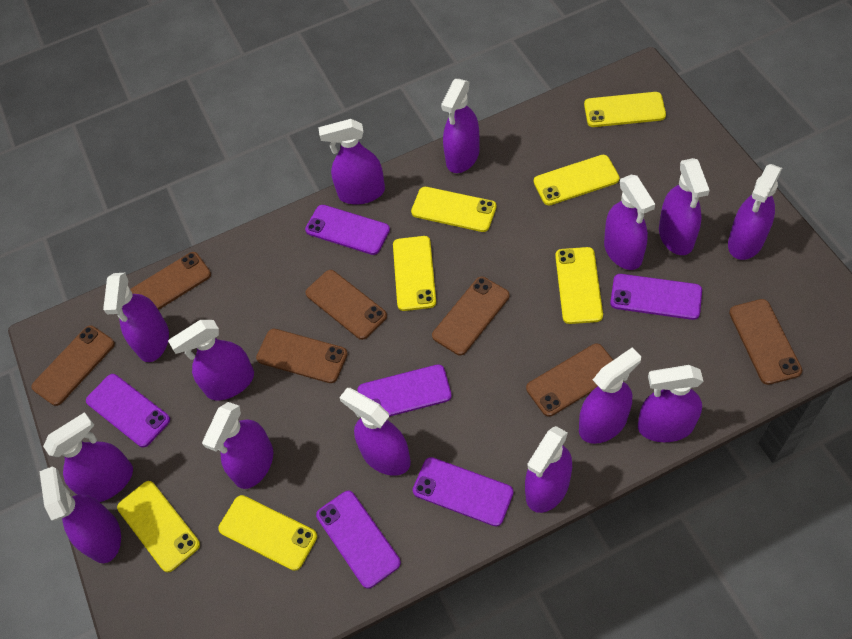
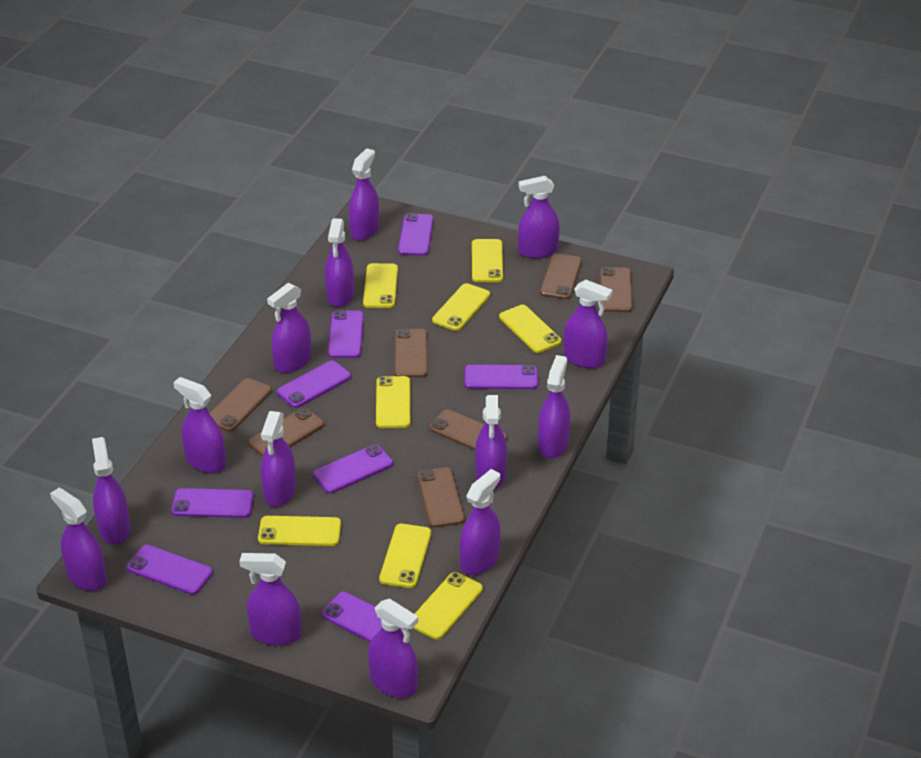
purple phone: 6 -> 8
yellow phone: 7 -> 8

